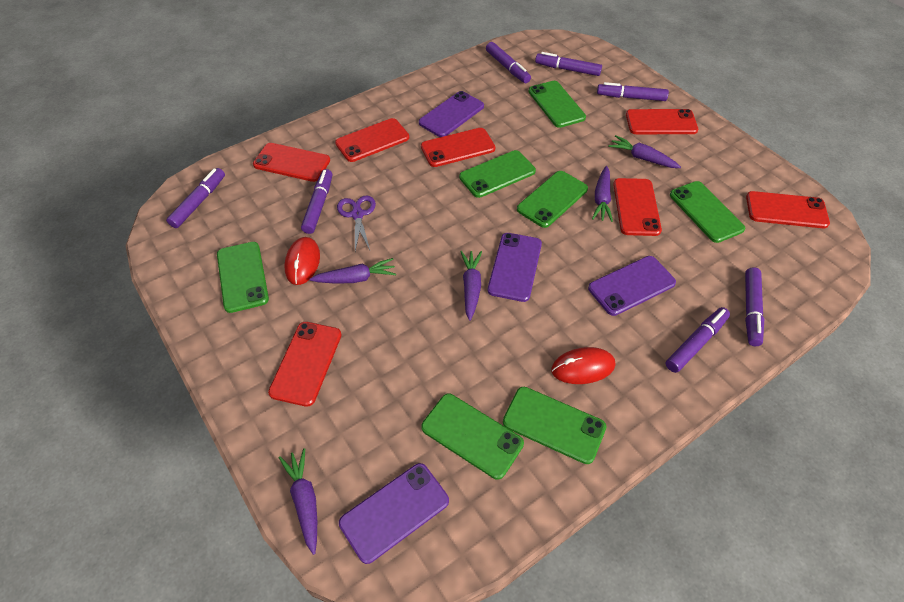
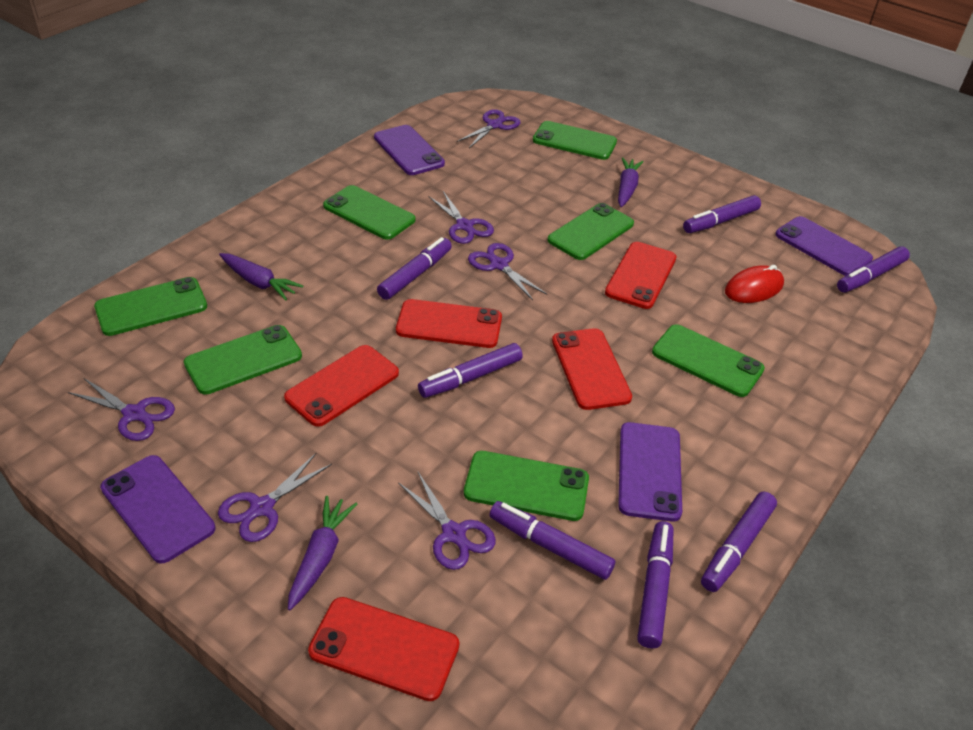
purple carrot: 5 -> 3
purple scissors: 1 -> 6
red mouse: 2 -> 1
red phone: 7 -> 5

